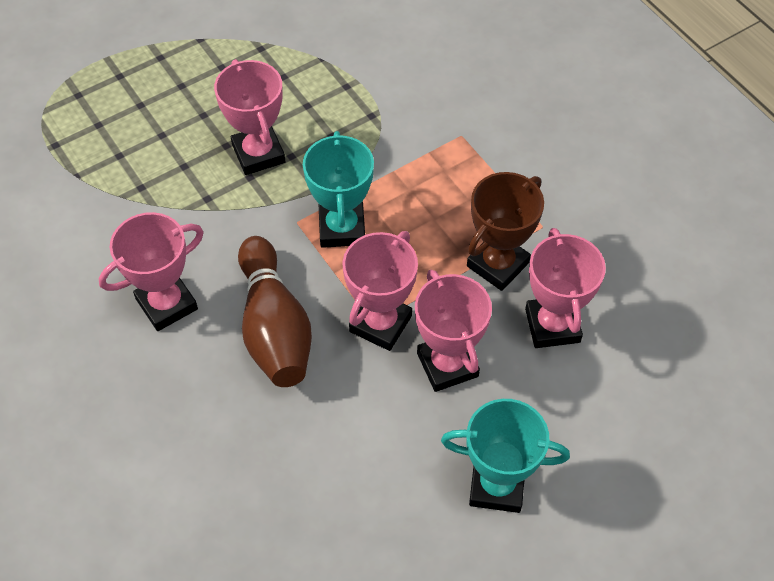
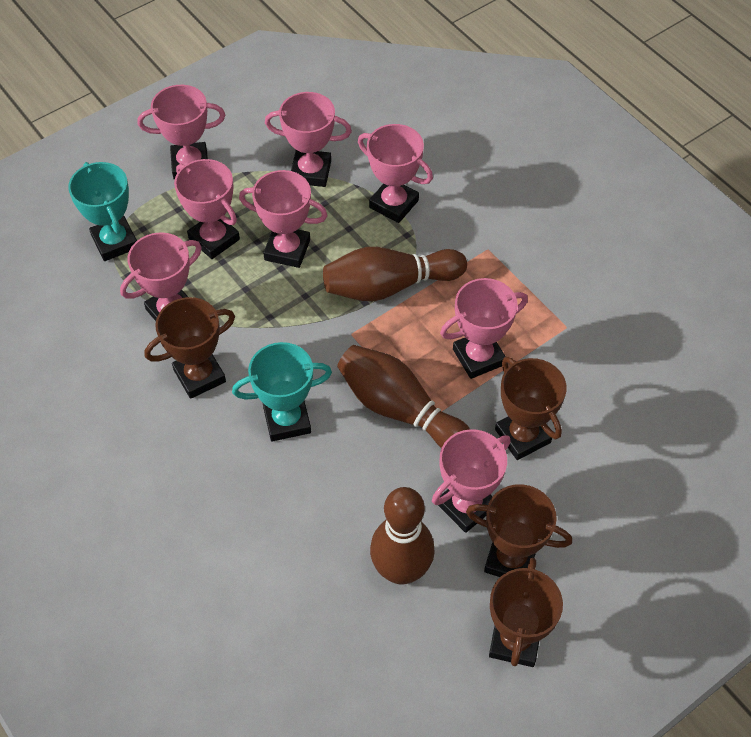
brown bowling pin: 1 -> 3
brown trophy: 1 -> 4
pink trophy: 5 -> 8

